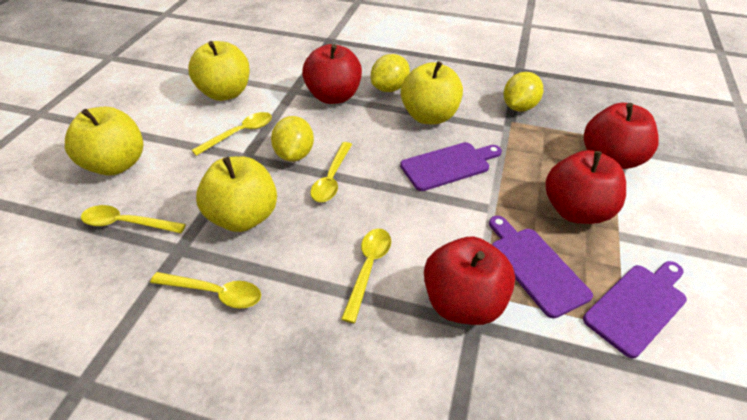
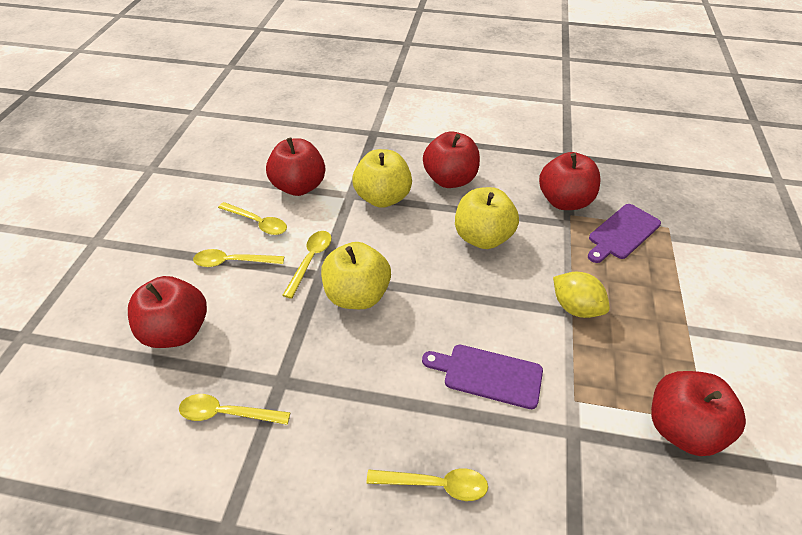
purple cutting board: 3 -> 2
red apple: 4 -> 5
yellow apple: 4 -> 3
yellow lemon: 3 -> 1

